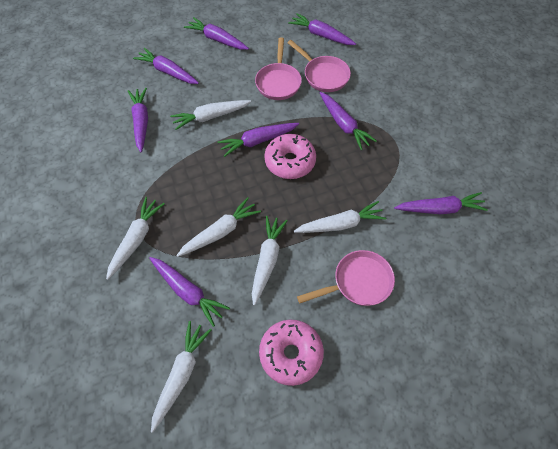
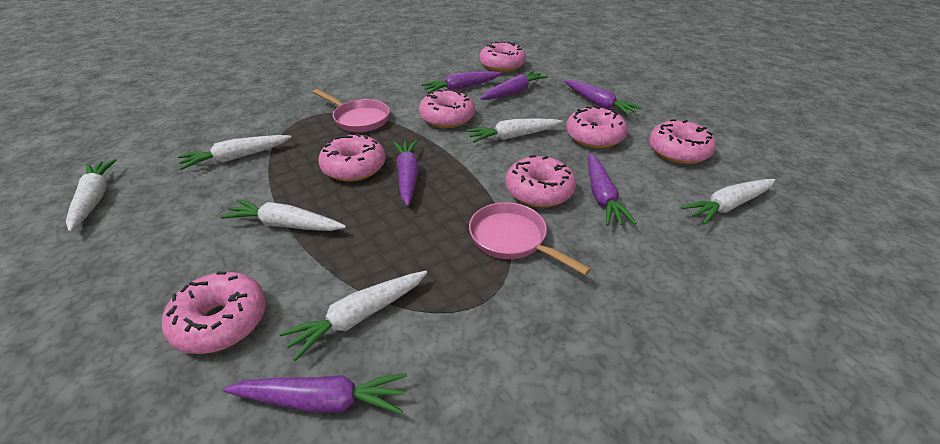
pink donut: 2 -> 7
pink pan: 3 -> 2
purple carrot: 8 -> 6

